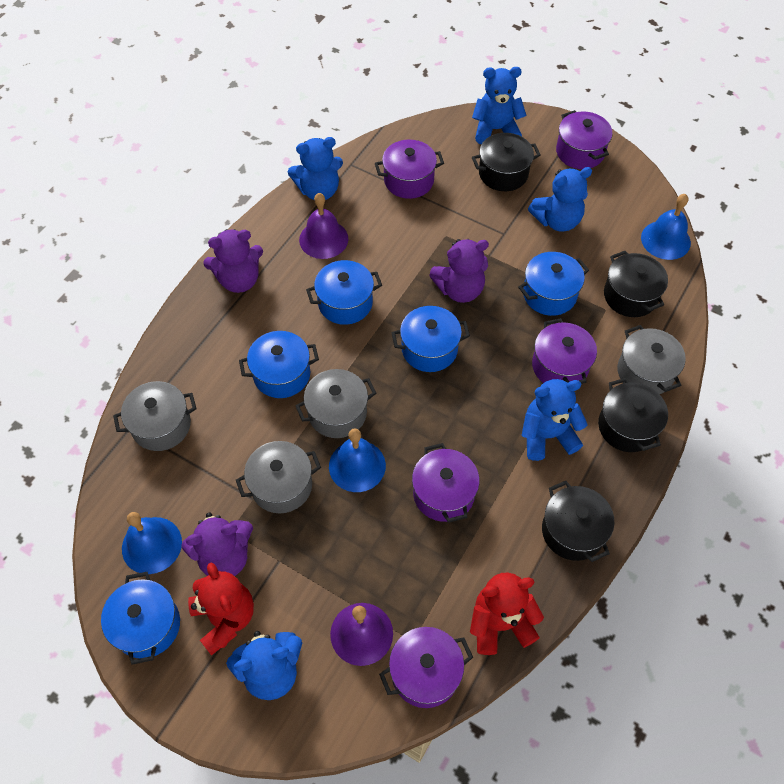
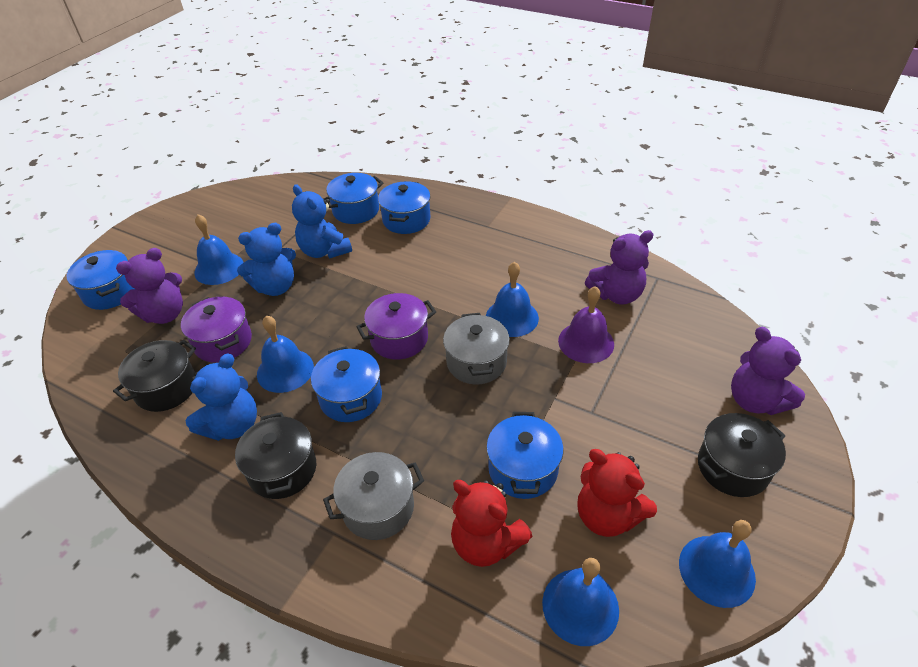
black pot: 4 -> 3
blue bell: 3 -> 5
blue teddy bear: 5 -> 3
grey pot: 4 -> 2
purple bell: 2 -> 1
purple pot: 5 -> 2

